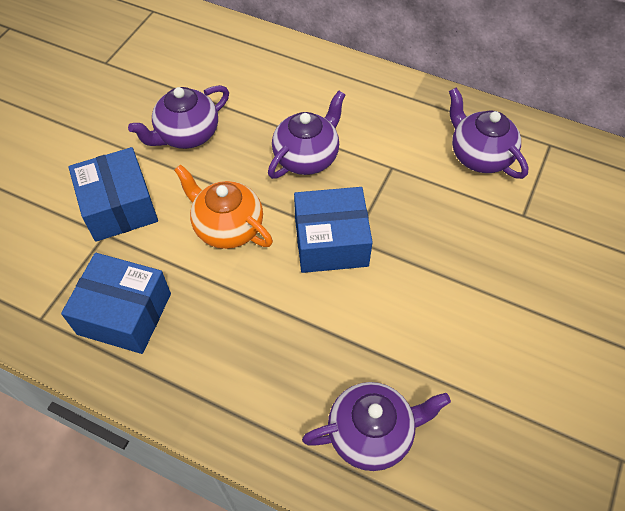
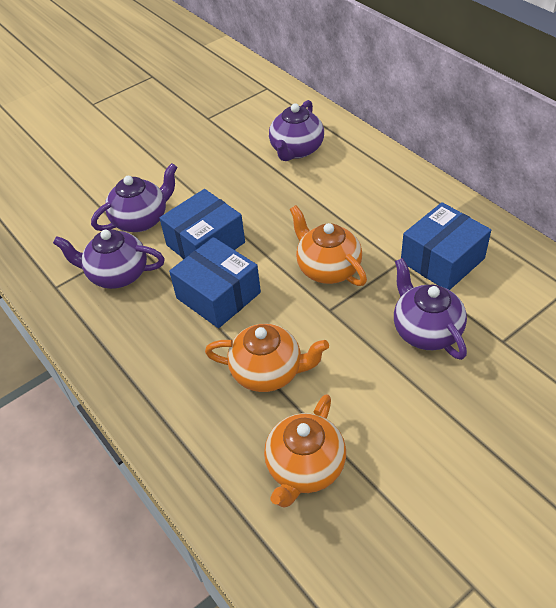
orange teapot: 1 -> 3

